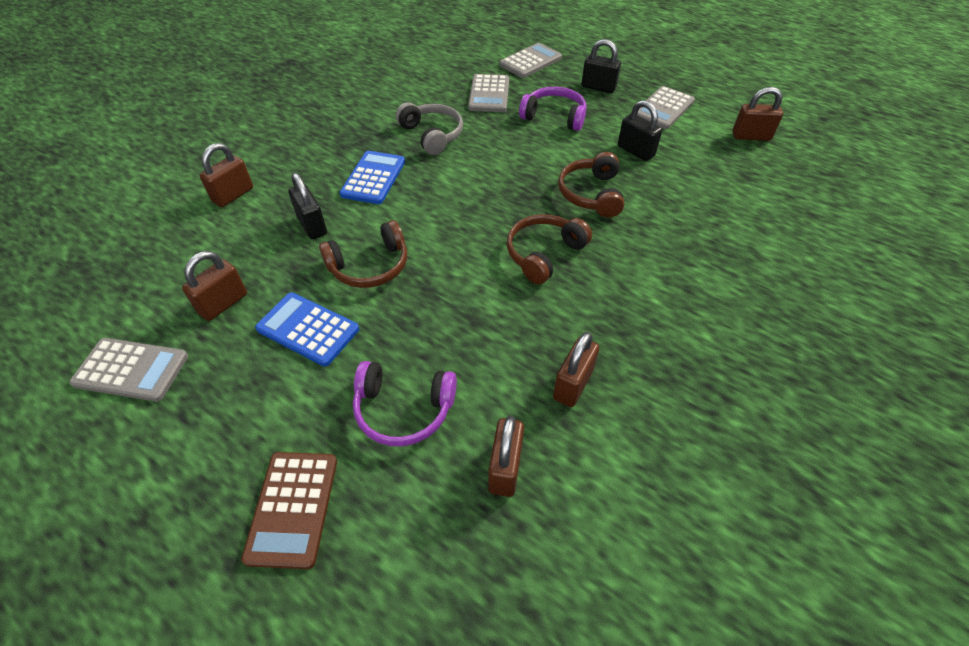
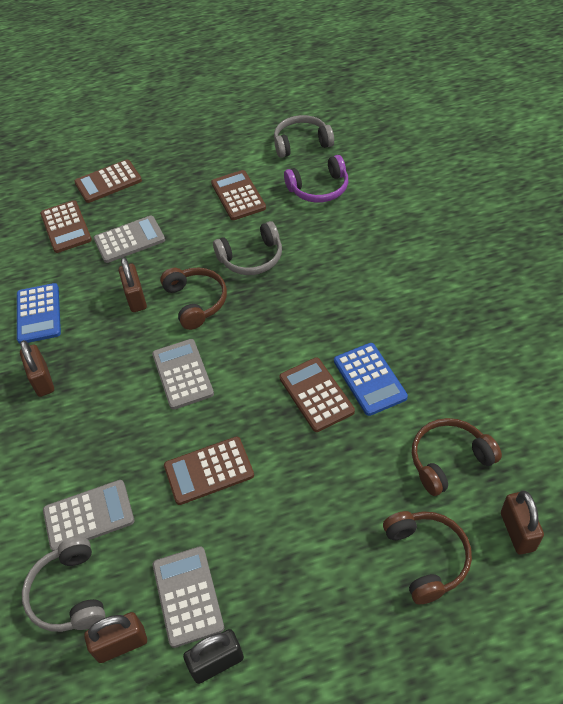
black padlock: 3 -> 1
brown calculator: 1 -> 5
brown padlock: 5 -> 4
grey headphones: 1 -> 3
purple headphones: 2 -> 1

